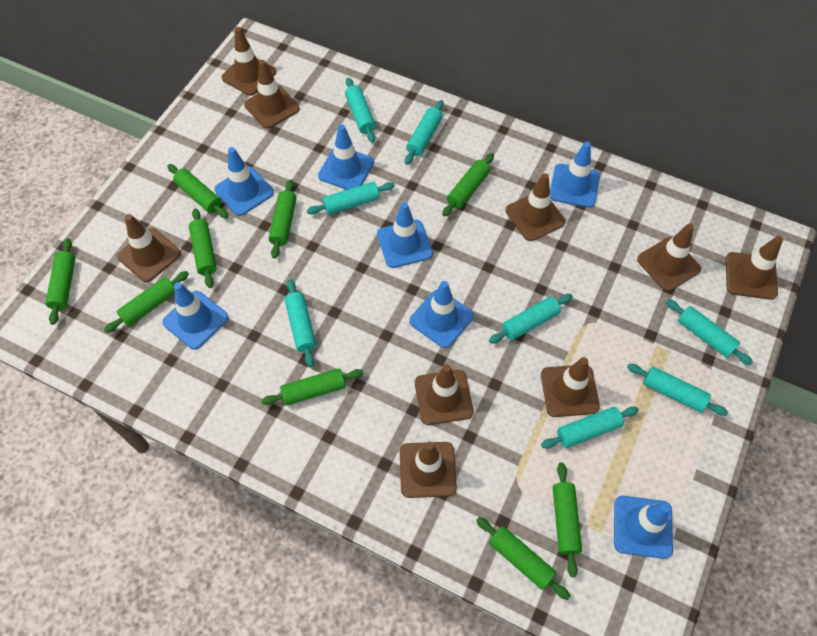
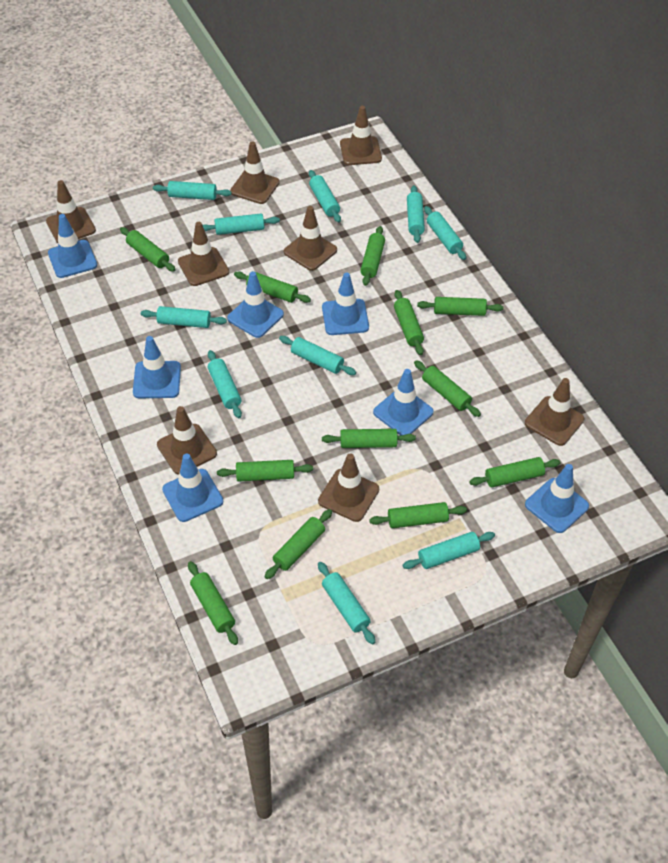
brown traffic cone: 9 -> 8
green rolling pin: 9 -> 12
turquoise rolling pin: 8 -> 10

